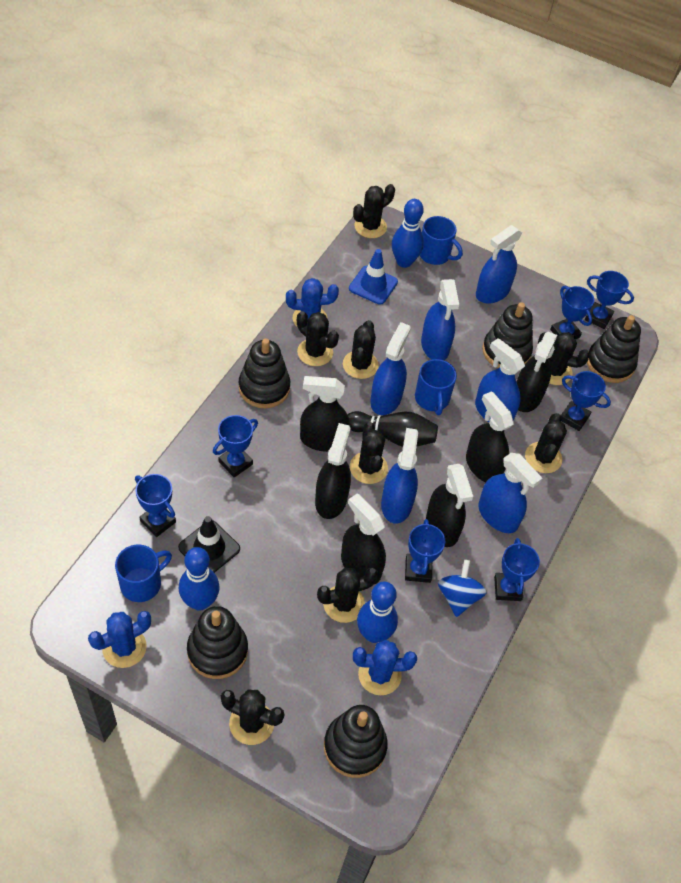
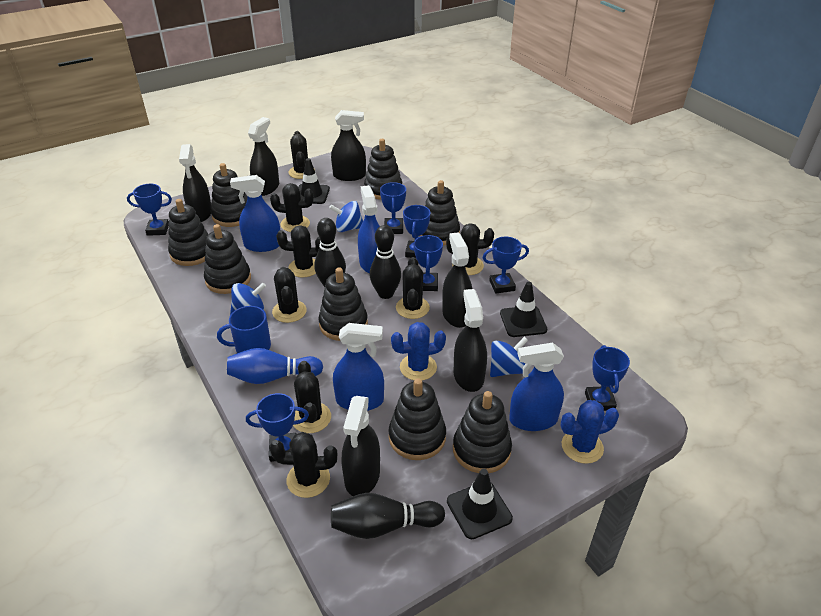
black bowling pin: 1 -> 3
black stacking toy: 5 -> 8
black traffic cone: 1 -> 3
blue bowling pin: 3 -> 1
blue cactus: 3 -> 2
blue mug: 3 -> 1
blue spinning top: 1 -> 3
blue spray bottle: 6 -> 4
blue traffic cone: 1 -> 0

